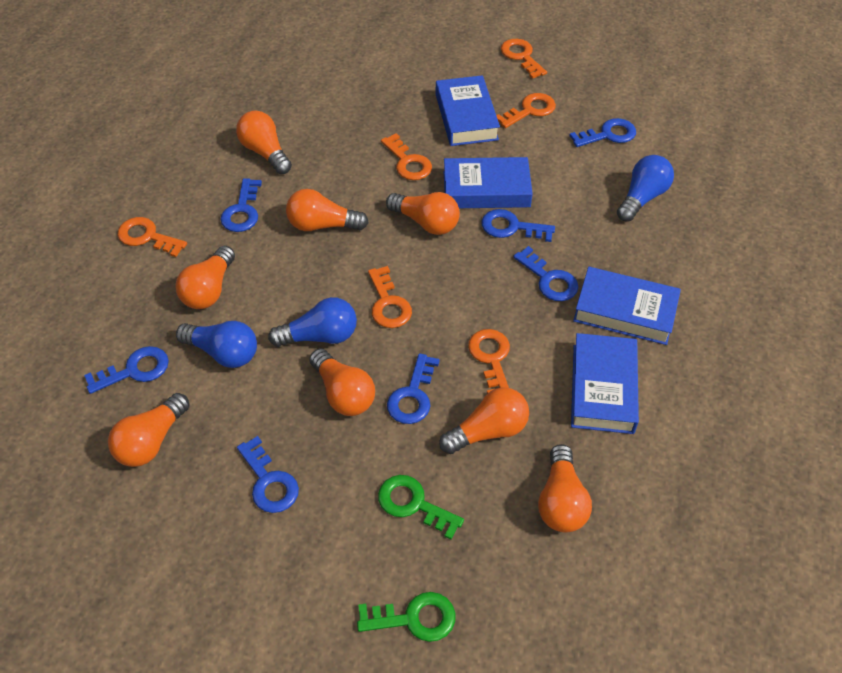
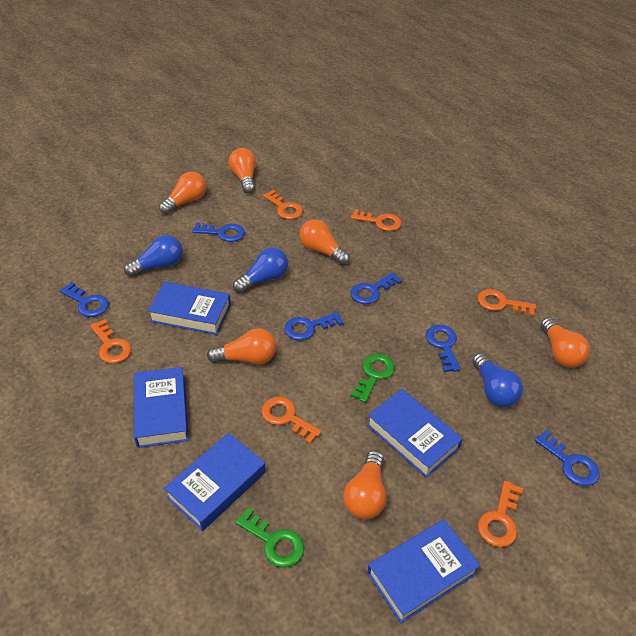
blue book: 4 -> 5
blue key: 7 -> 6
orange light bulb: 8 -> 6

